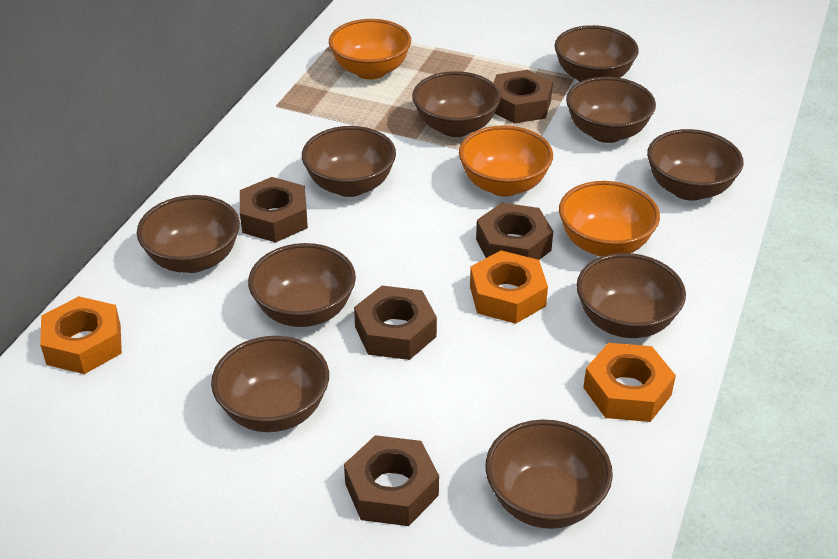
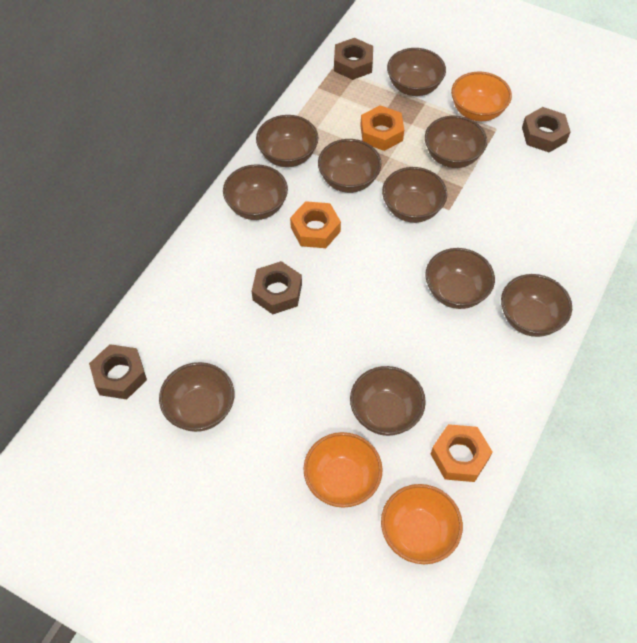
brown nut: 5 -> 4

